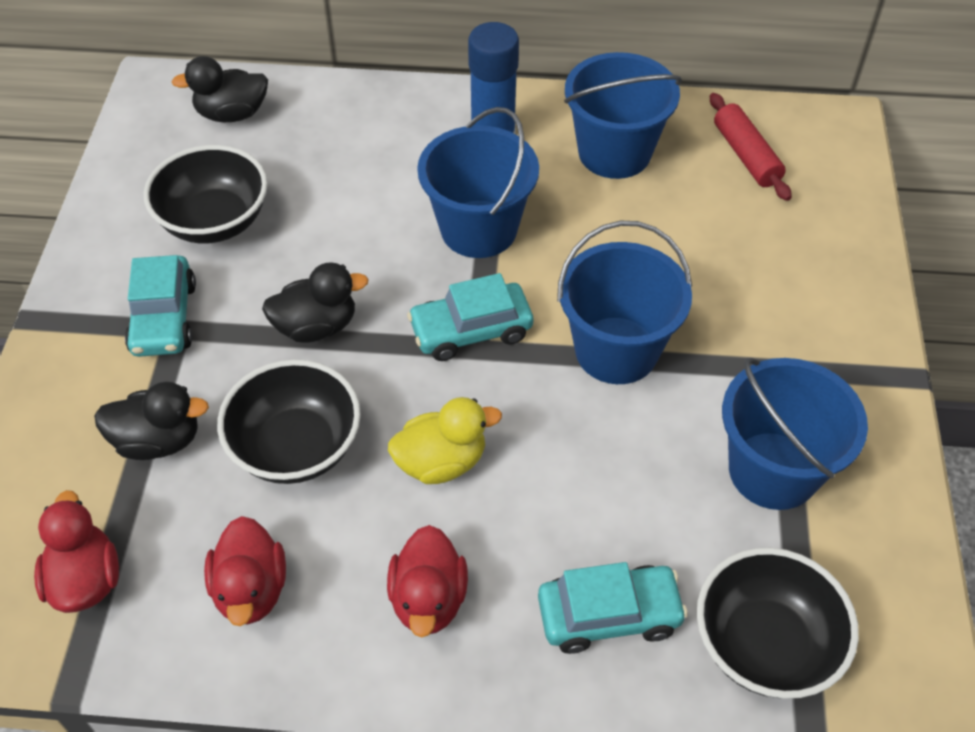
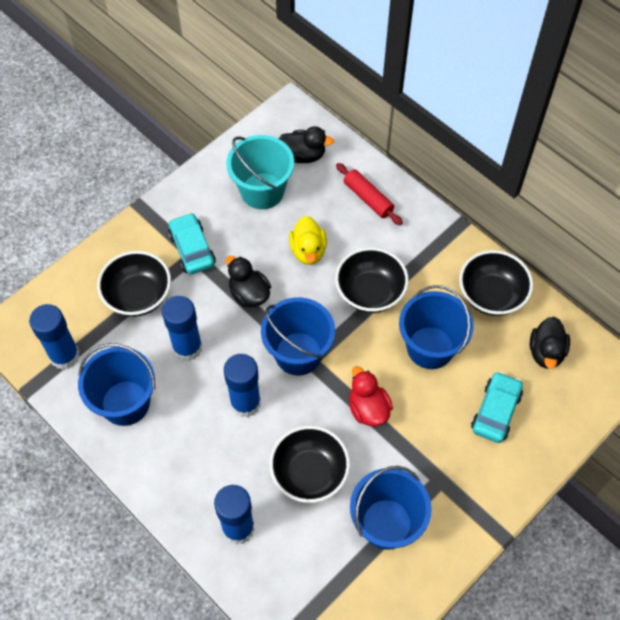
black bowl: 3 -> 4
blue glue stick: 1 -> 4
red duck: 3 -> 1
turquoise bucket: 0 -> 1
turquoise car: 3 -> 2

